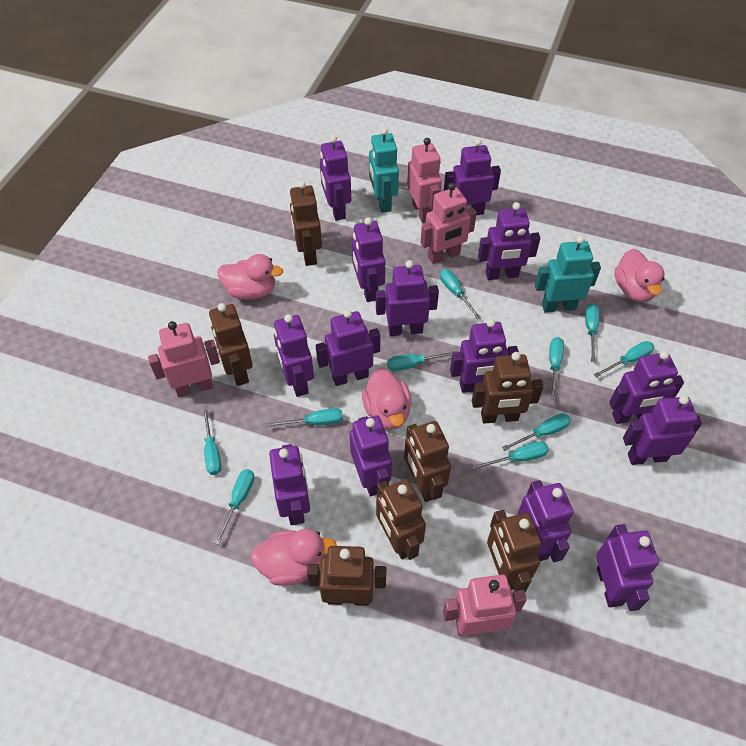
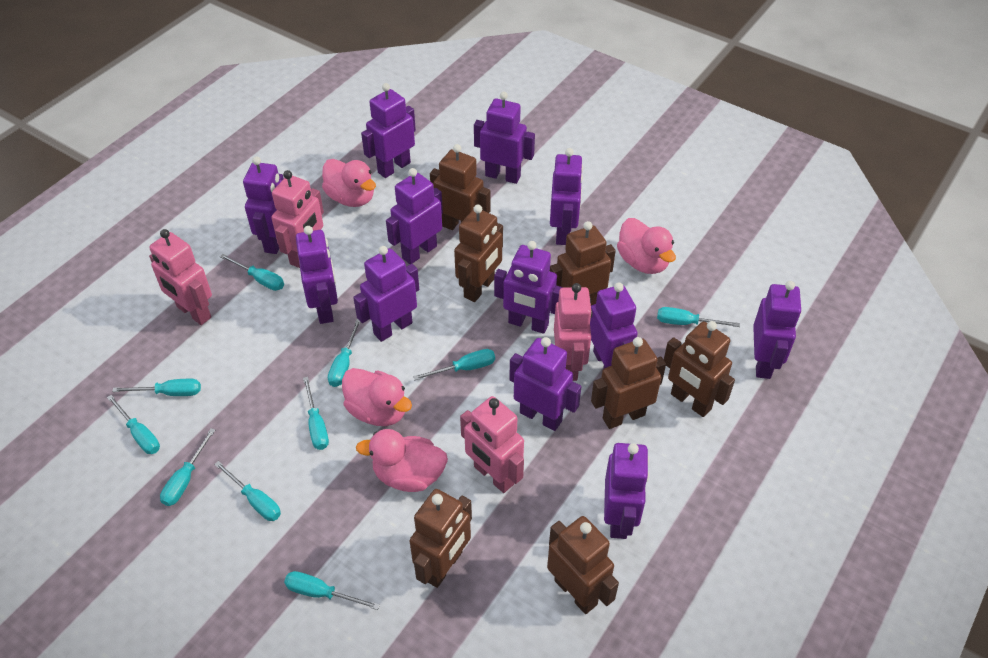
purple robot: 14 -> 12
turquoise robot: 2 -> 0

